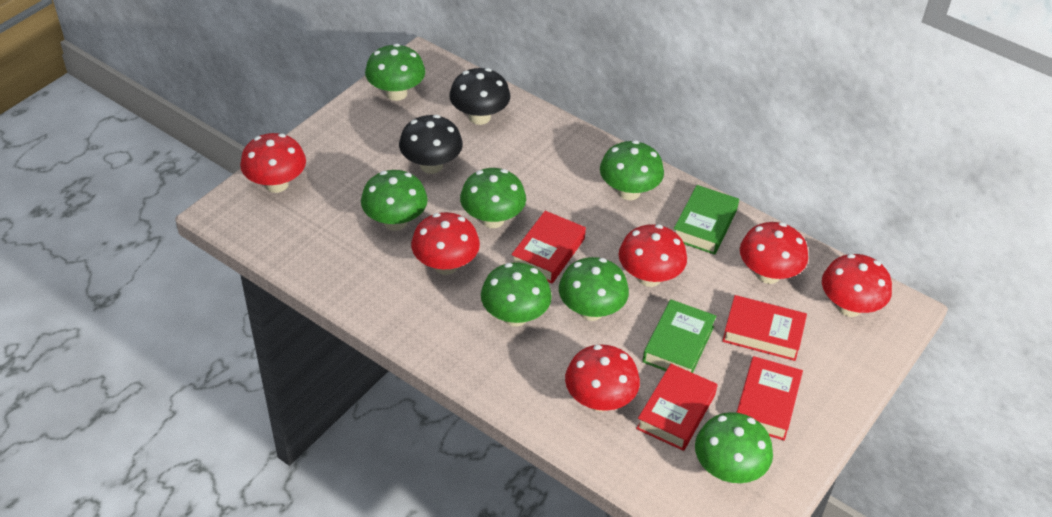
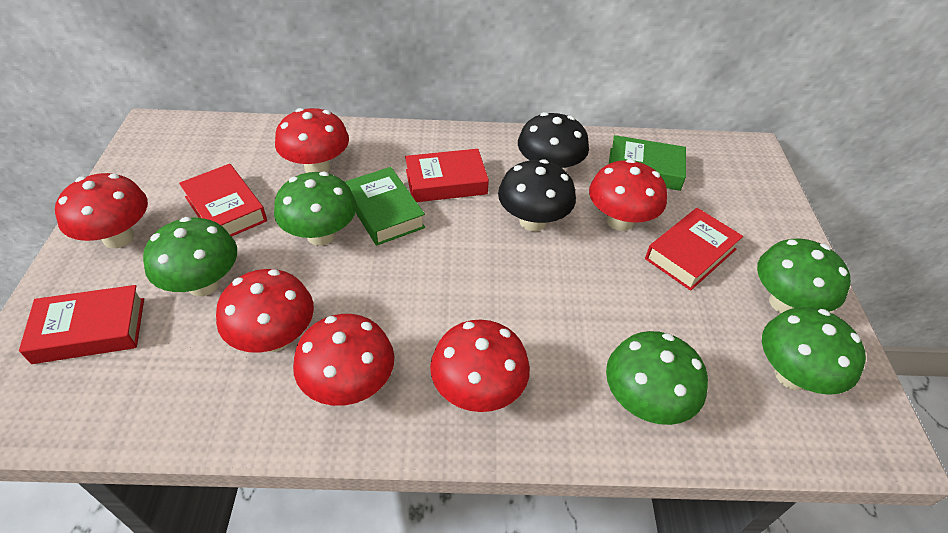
green mushroom: 7 -> 5

